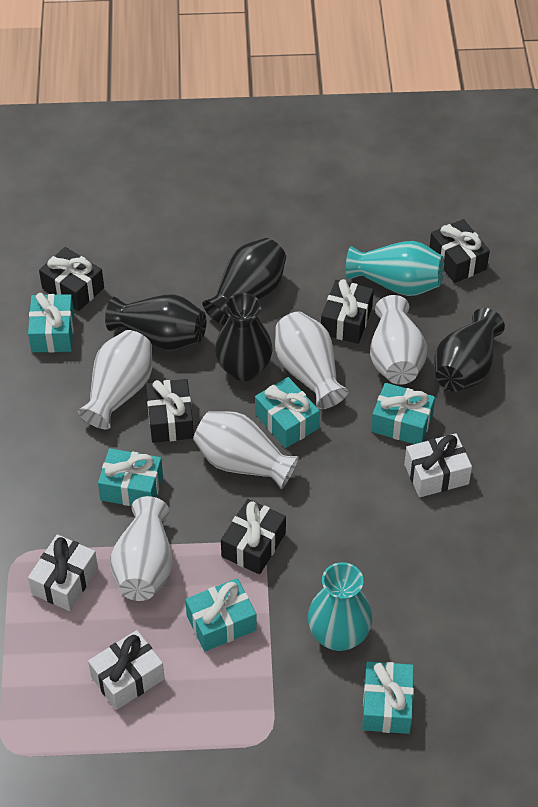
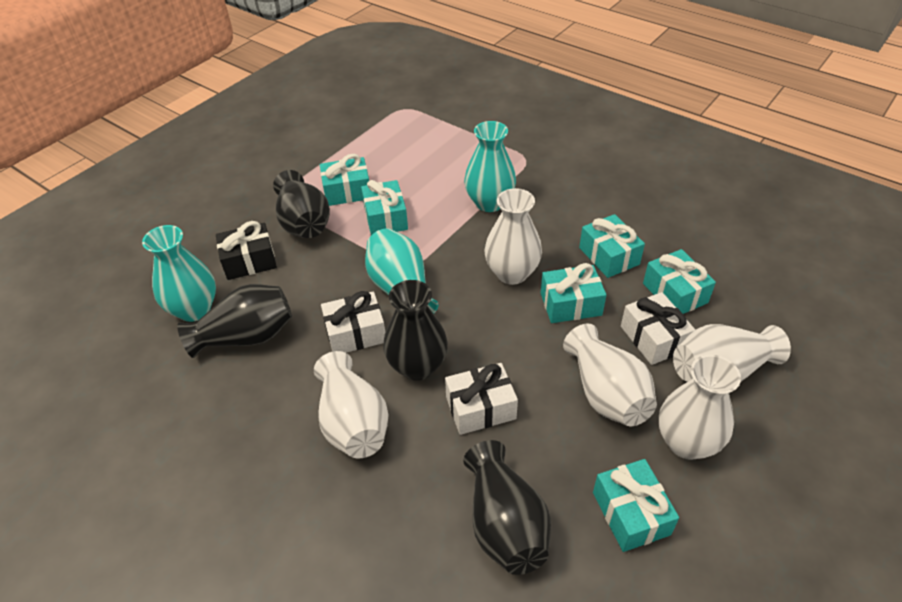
black gift: 5 -> 1
turquoise vase: 2 -> 3

